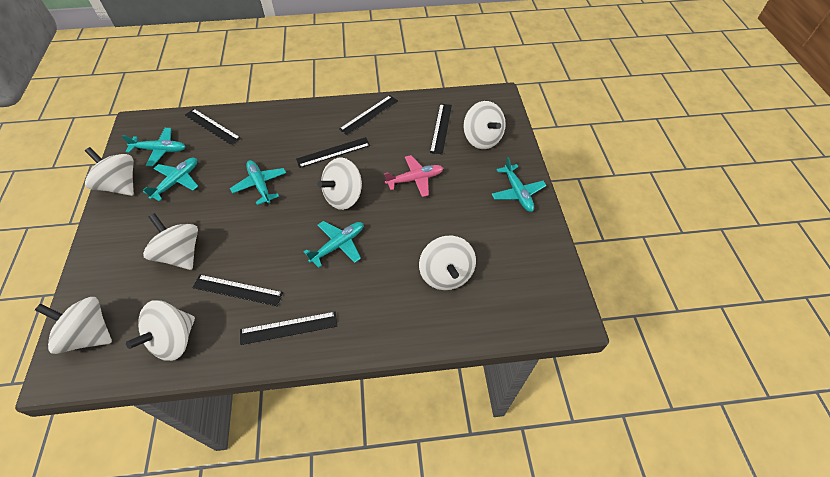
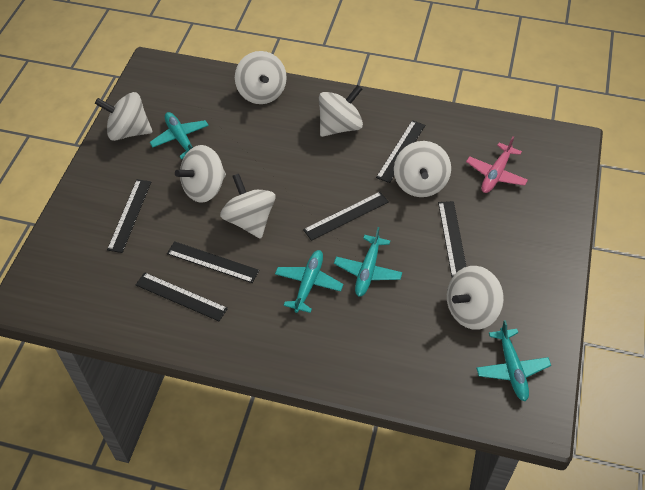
turquoise plane: 5 -> 4

